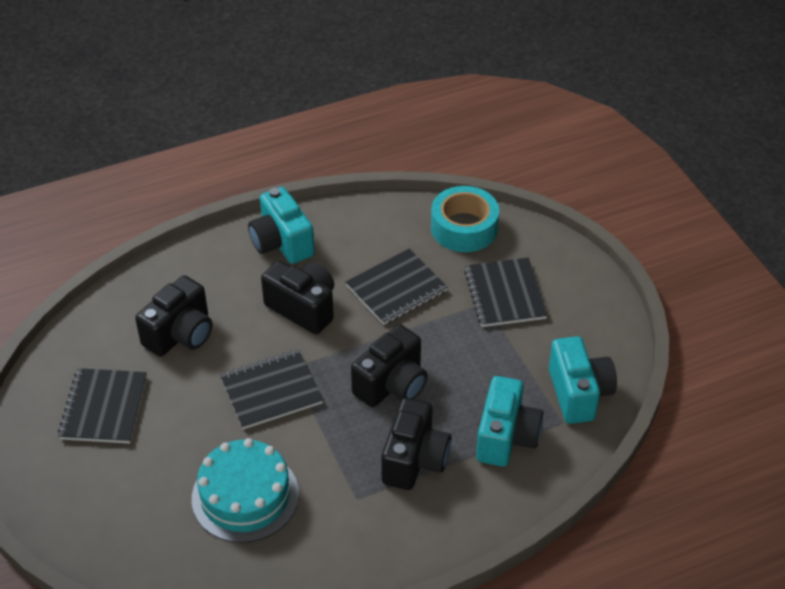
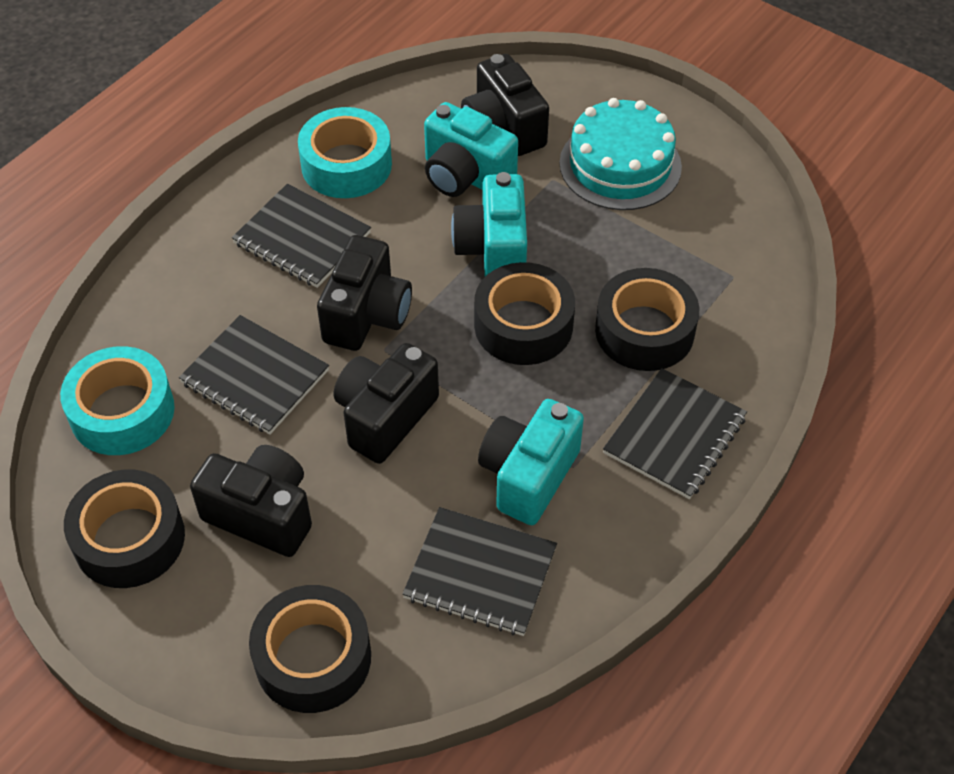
black tape: 0 -> 4
turquoise tape: 1 -> 2

